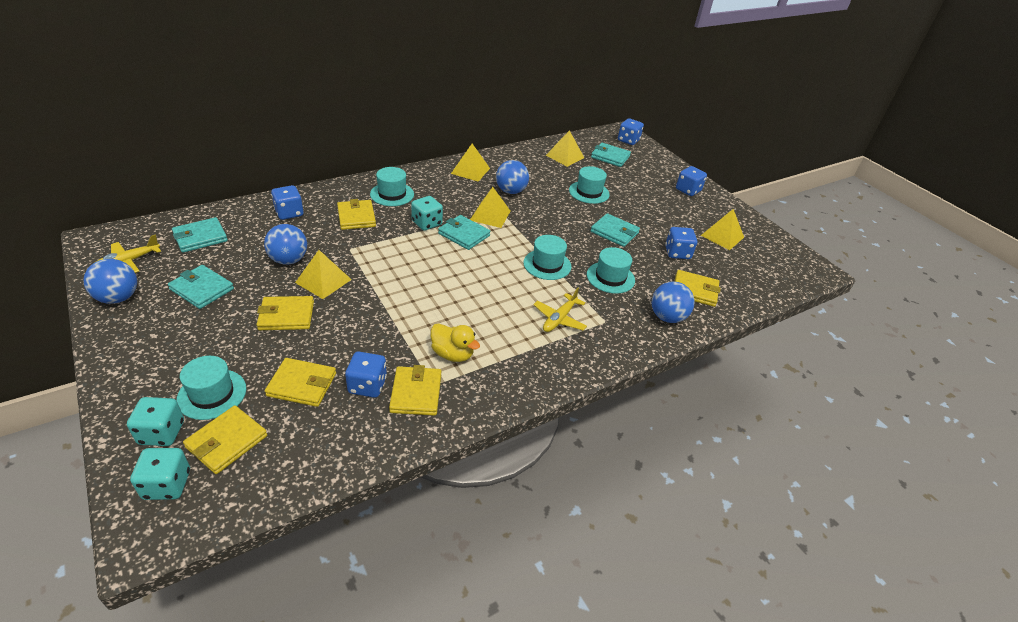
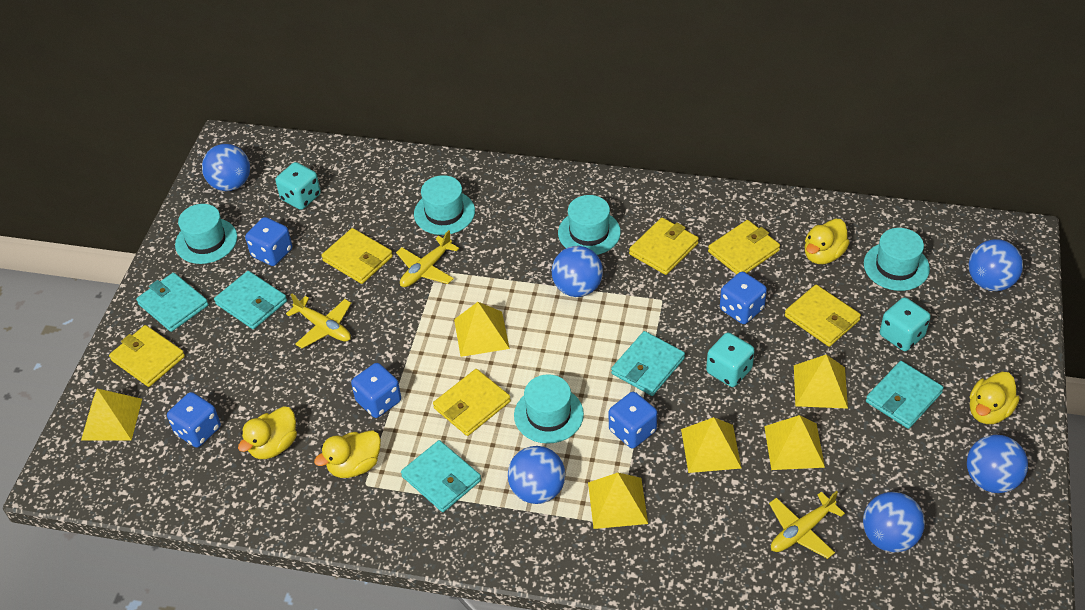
blue ball: 4 -> 6
yellow duck: 1 -> 4
yellow plane: 2 -> 3
yellow pyramid: 5 -> 6

